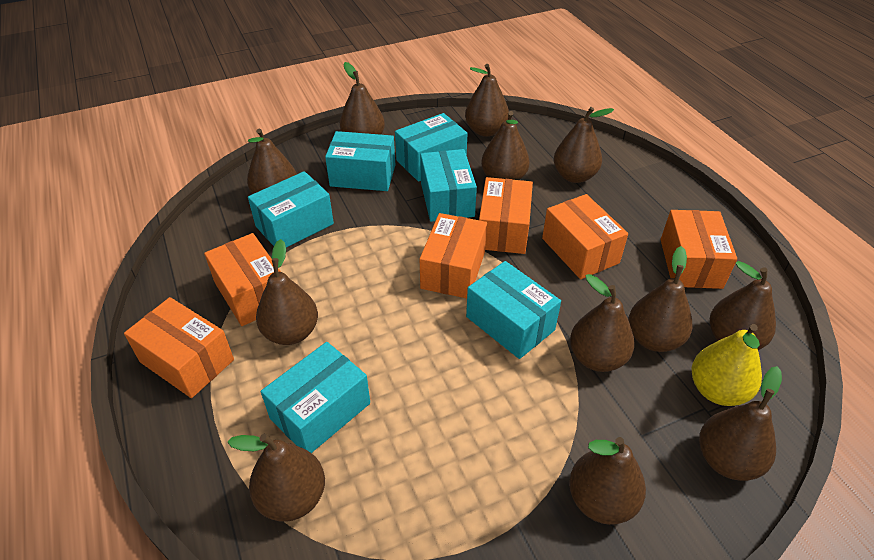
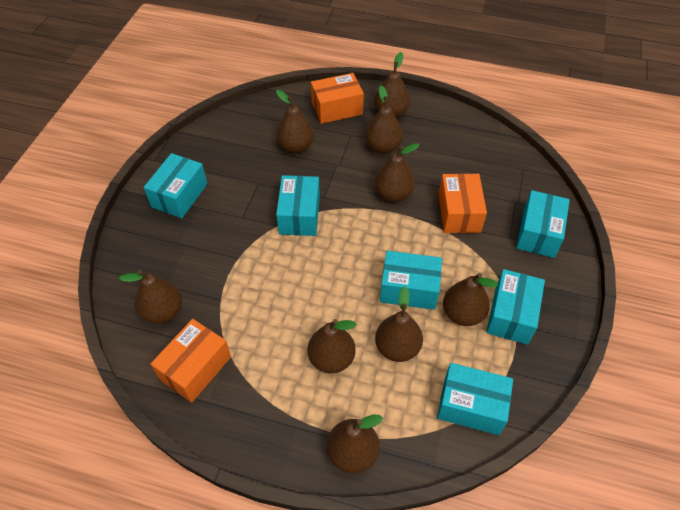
brown pear: 12 -> 9
orange box: 6 -> 3
yellow pear: 1 -> 0

